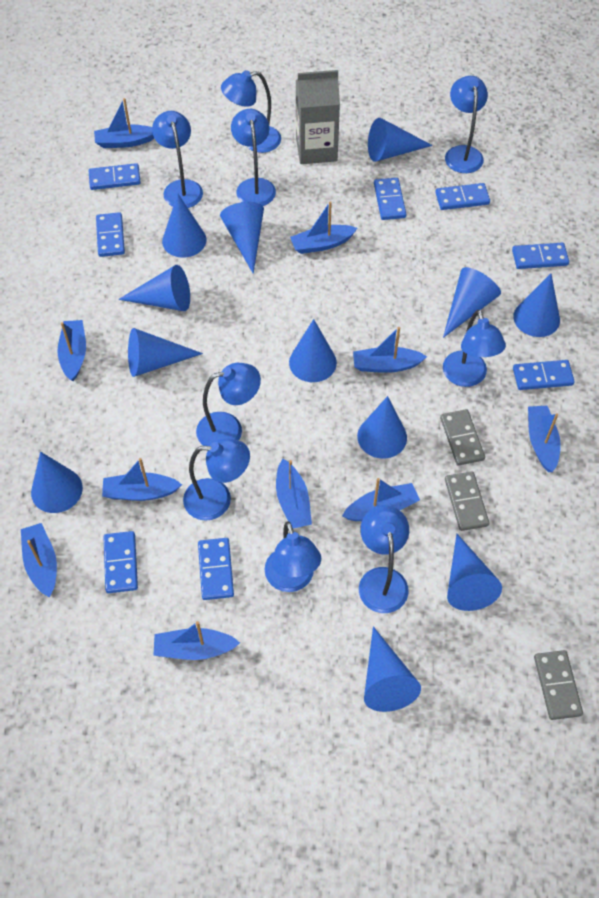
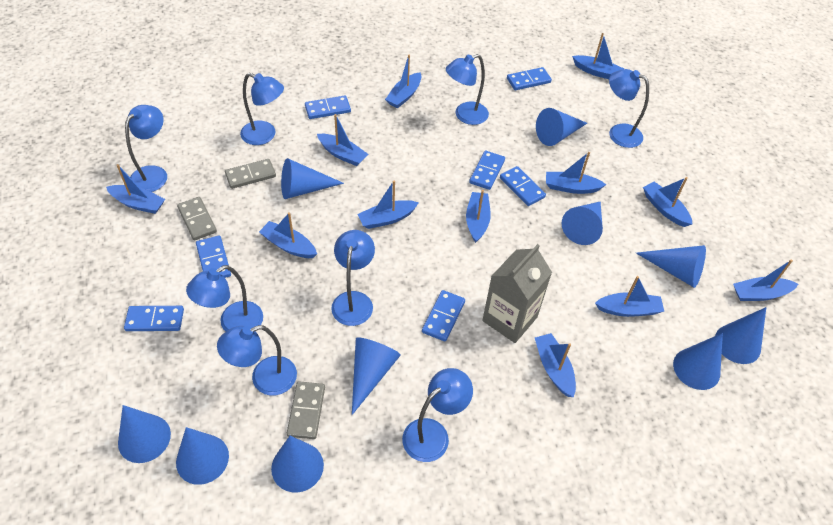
blue boat: 10 -> 12
blue cone: 12 -> 10
blue domino: 8 -> 7
blue lamp: 9 -> 8

